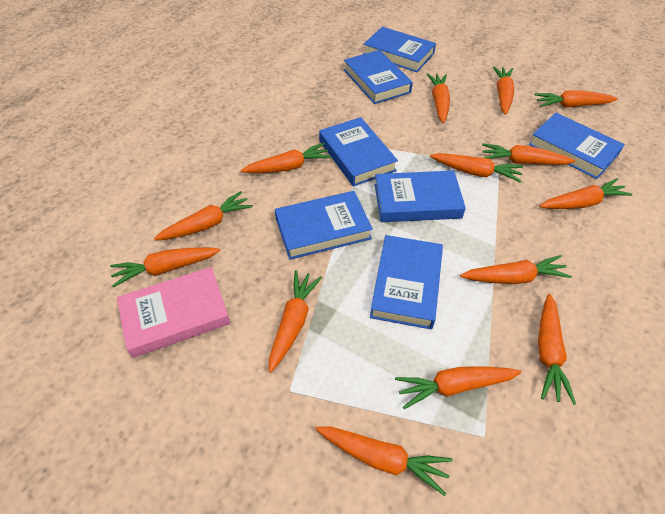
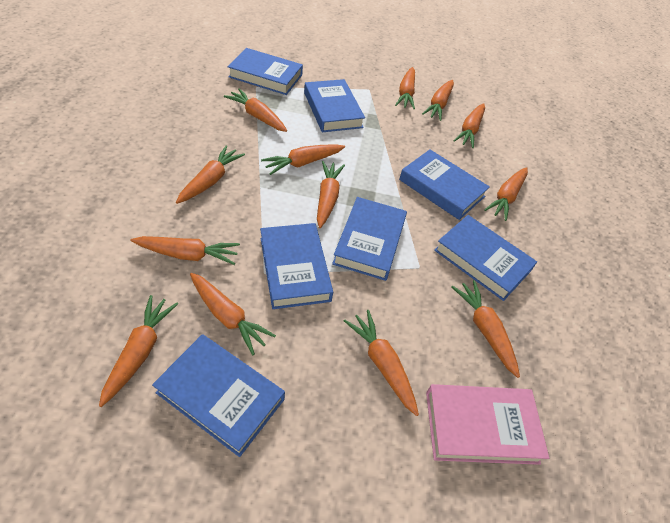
orange carrot: 14 -> 13

